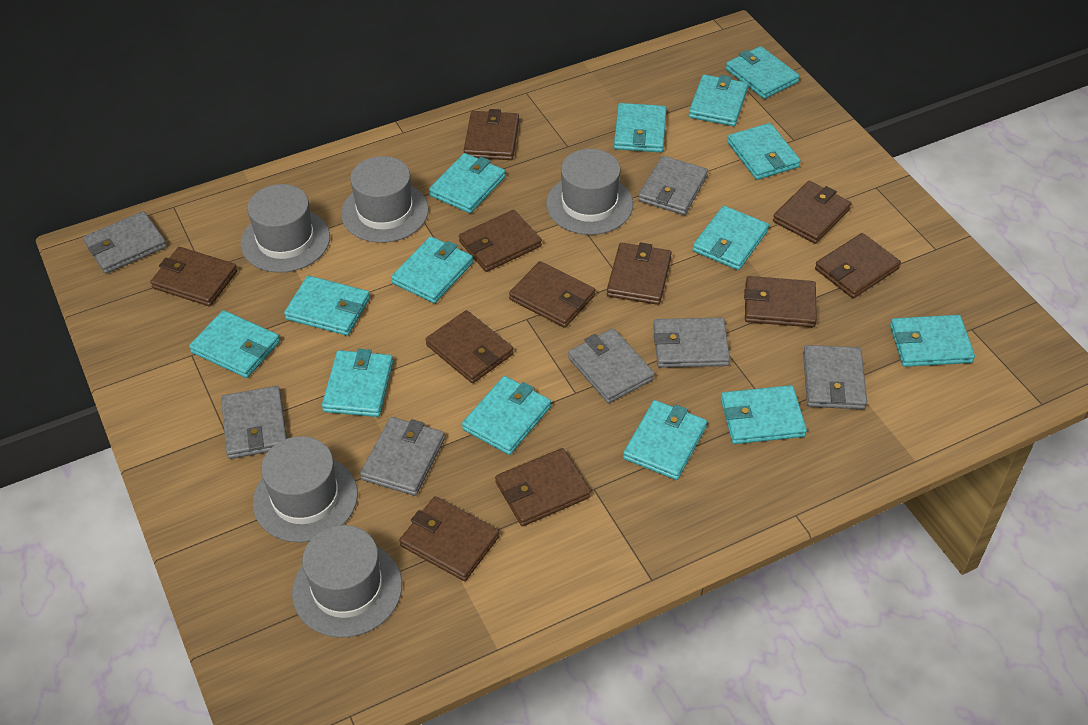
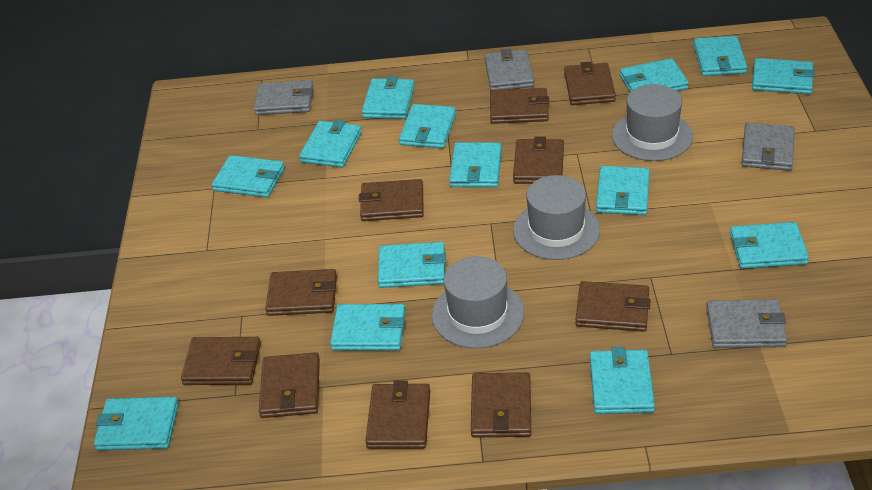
brown wallet: 11 -> 10
grey hat: 5 -> 3
grey wallet: 7 -> 4

